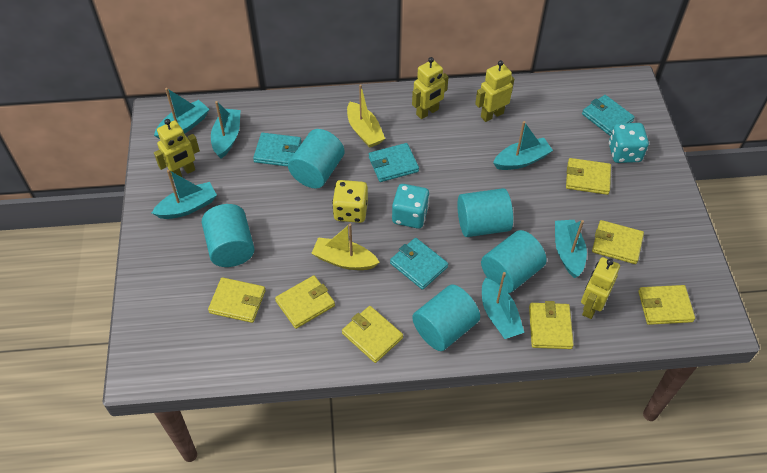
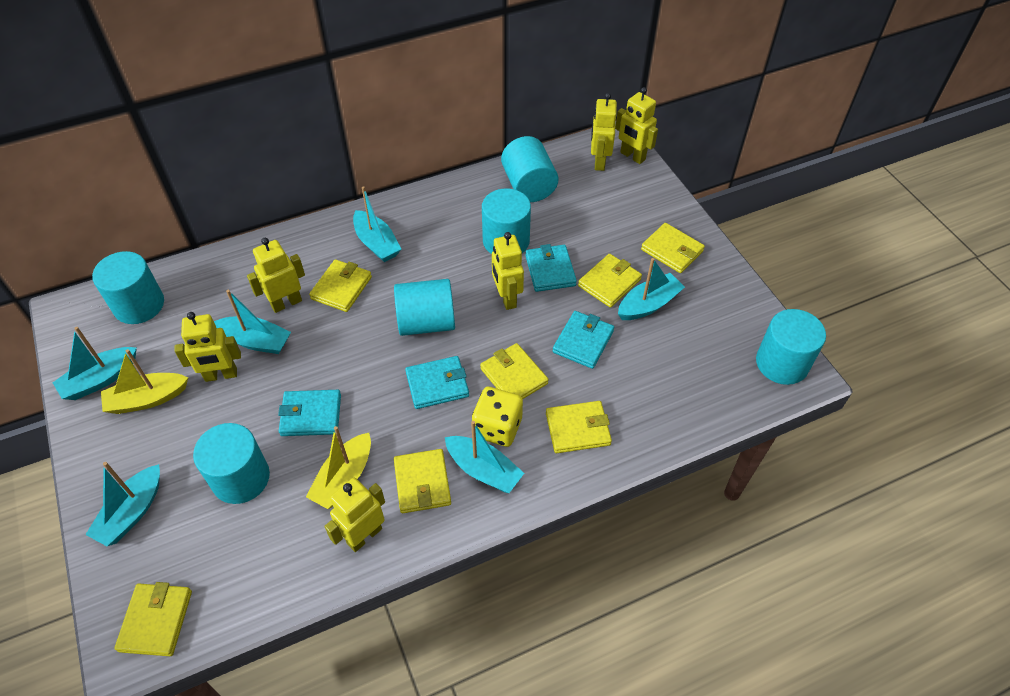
turquoise cylinder: 5 -> 6
turquoise dice: 2 -> 0
yellow robot: 4 -> 6

